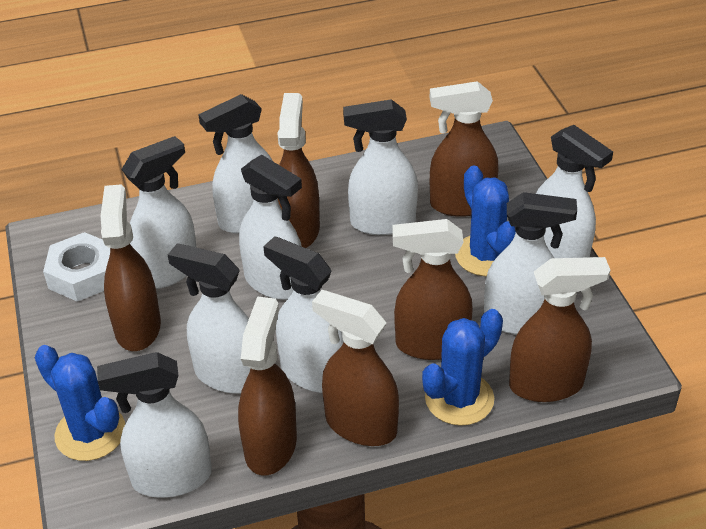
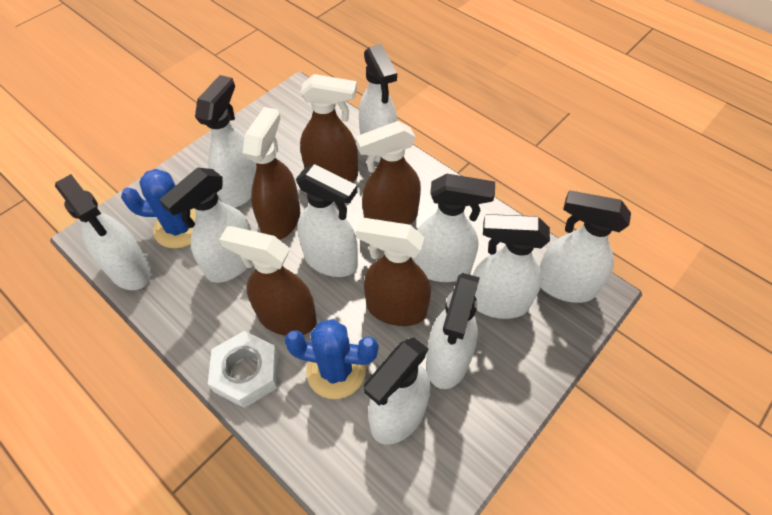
blue cactus: 3 -> 2
brown spray bottle: 7 -> 5
white spray bottle: 9 -> 10

